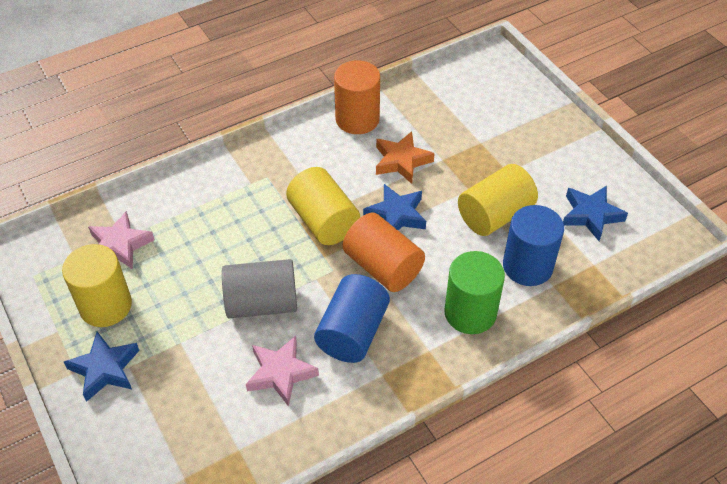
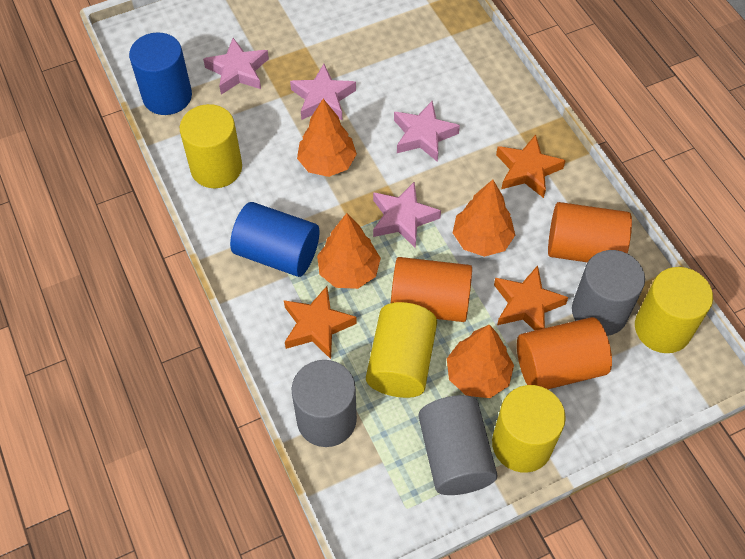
blue star: 3 -> 0
green cylinder: 1 -> 0
grey cylinder: 1 -> 3
orange cylinder: 2 -> 3
orange star: 1 -> 3
orange tree: 0 -> 4
pink star: 2 -> 4
yellow cylinder: 3 -> 4

